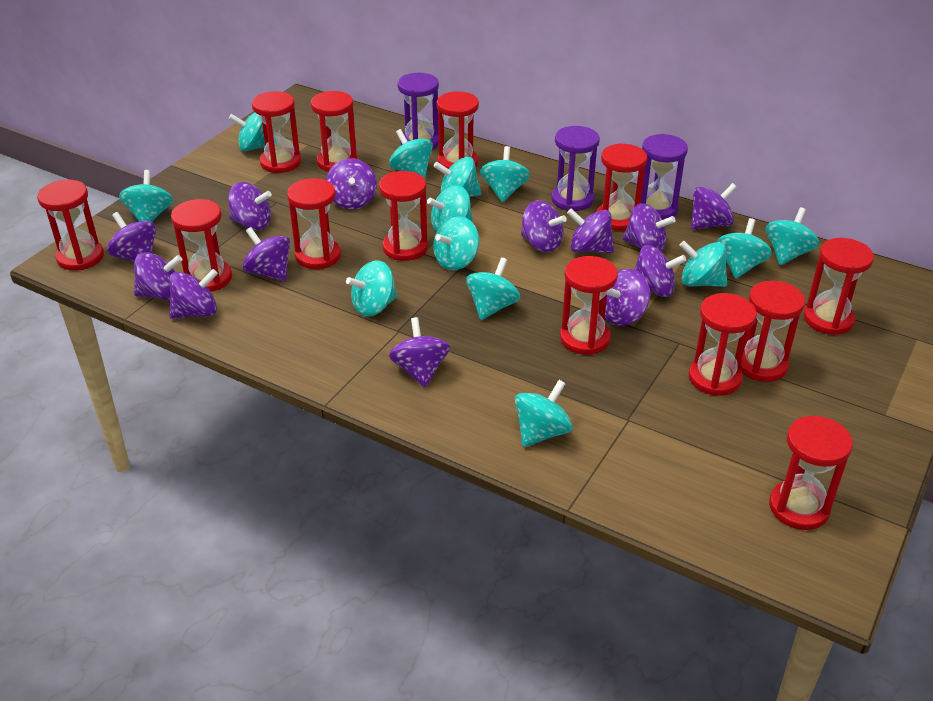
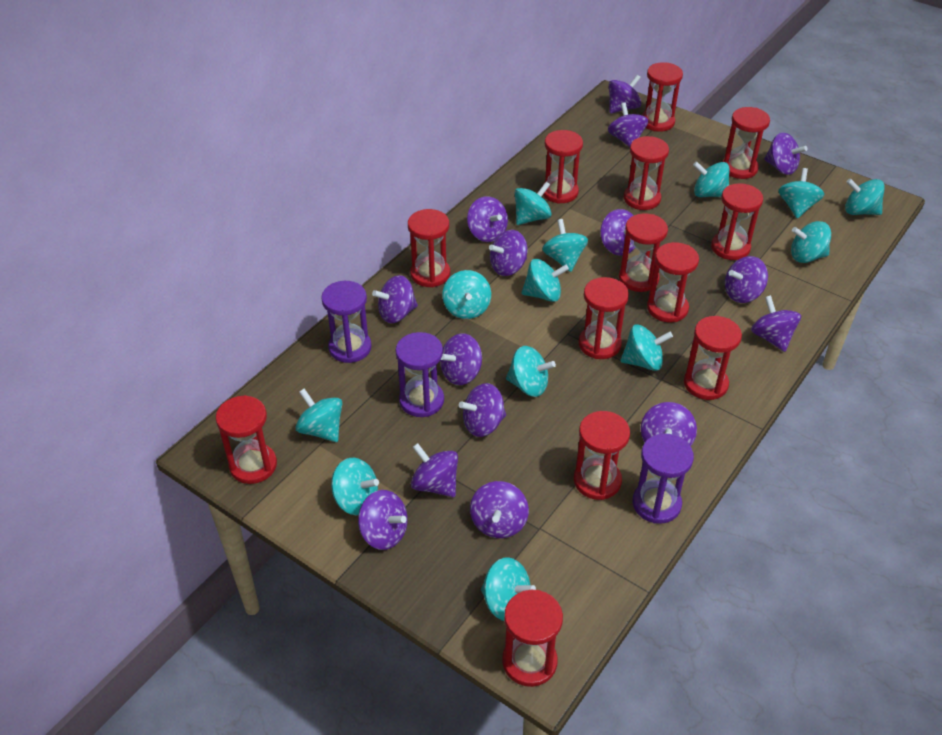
purple spinning top: 13 -> 15

